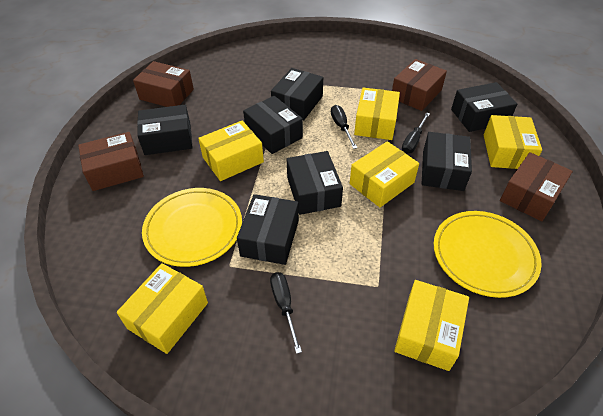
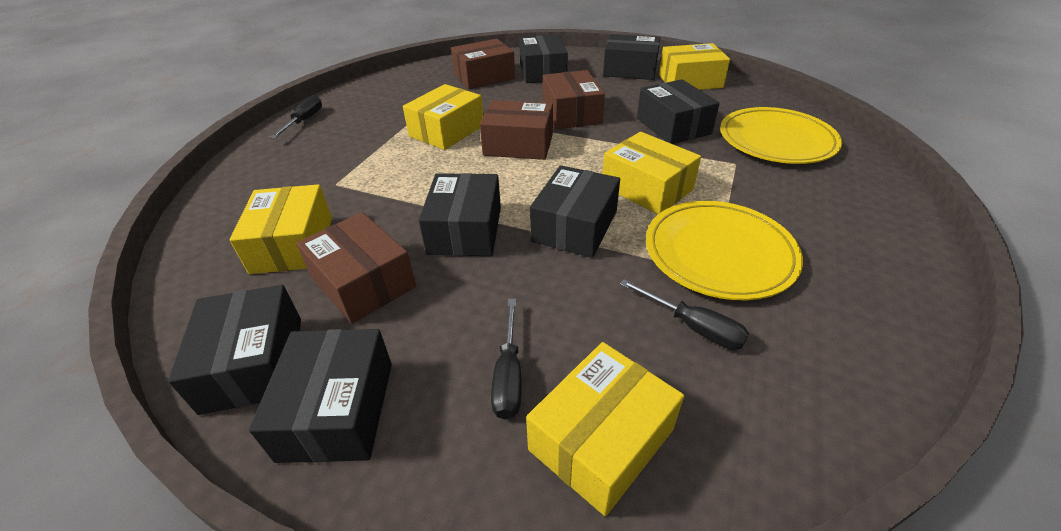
yellow box: 6 -> 5

